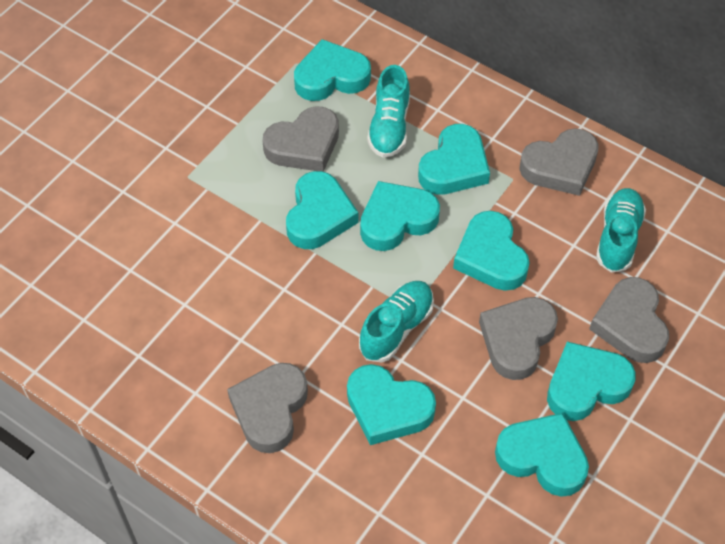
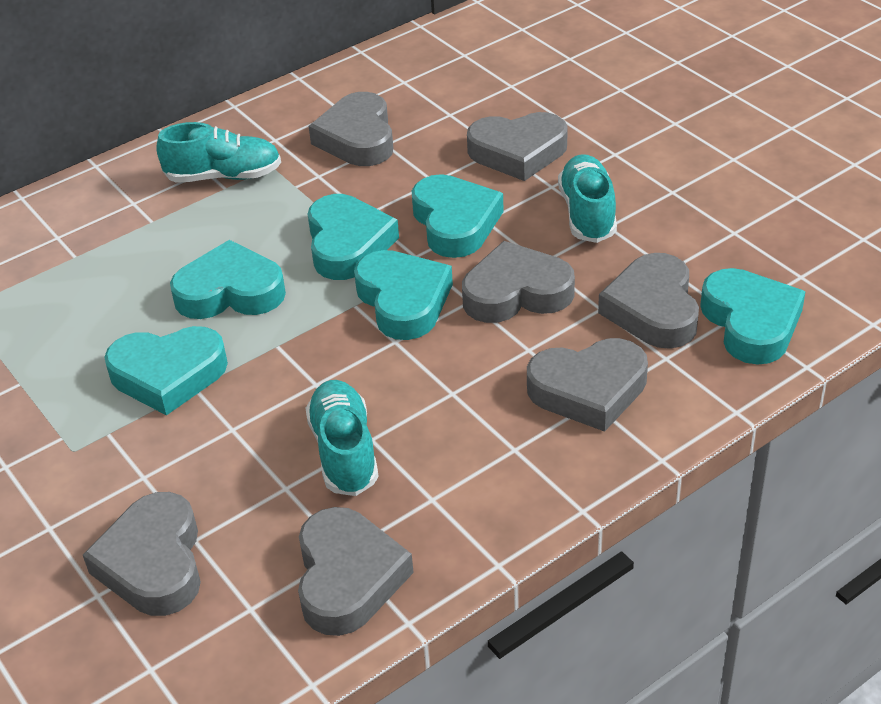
grey heart: 5 -> 7
turquoise heart: 8 -> 6

